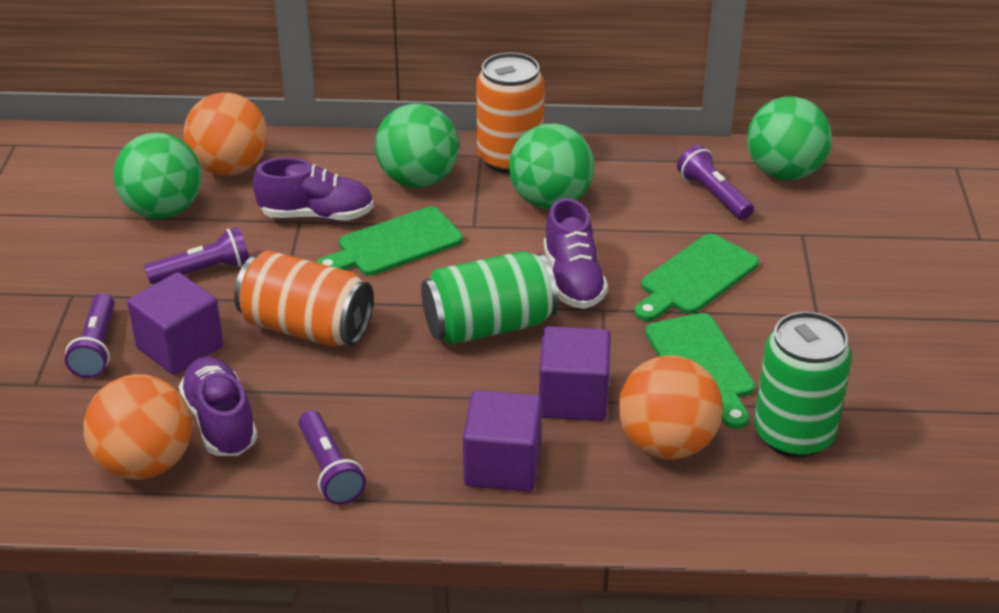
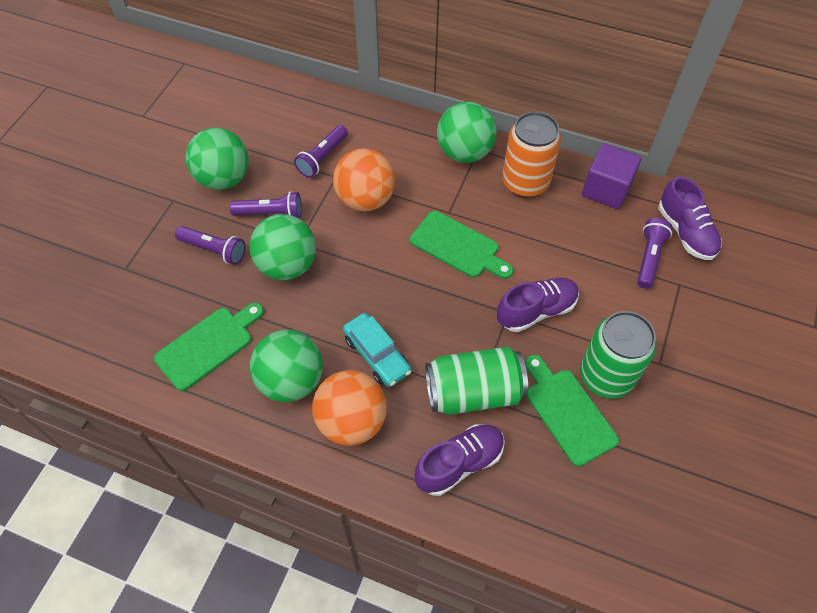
orange ball: 3 -> 2
orange can: 2 -> 1
purple cube: 3 -> 1
turquoise car: 0 -> 1

